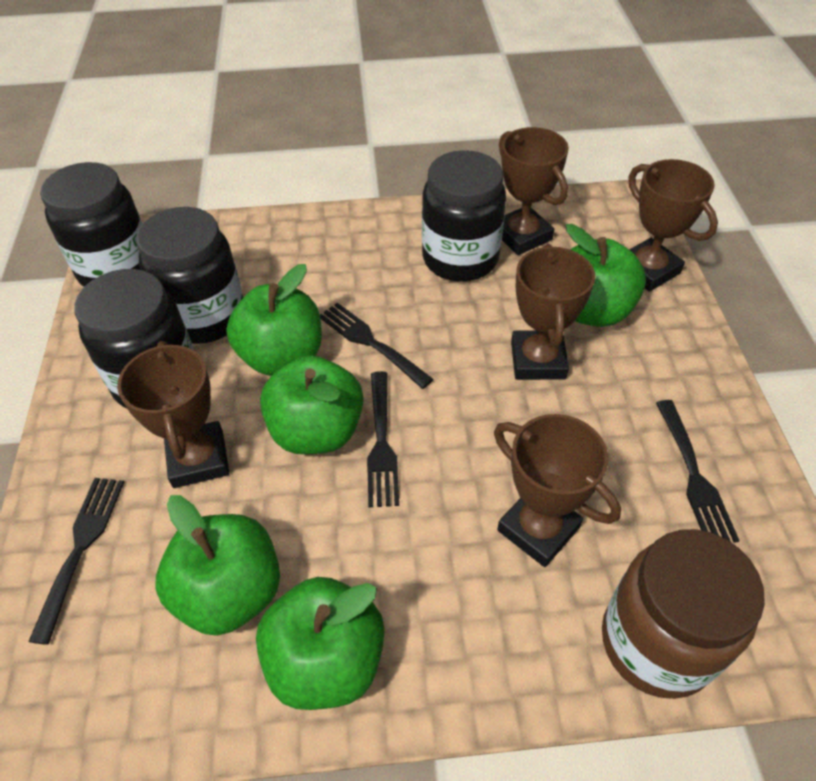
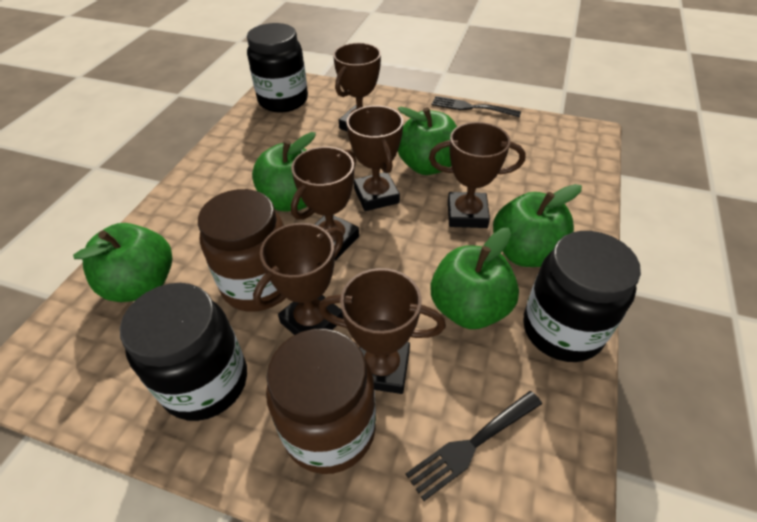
black fork: 4 -> 2
black jar: 4 -> 3
brown jar: 1 -> 2
brown trophy: 5 -> 6

